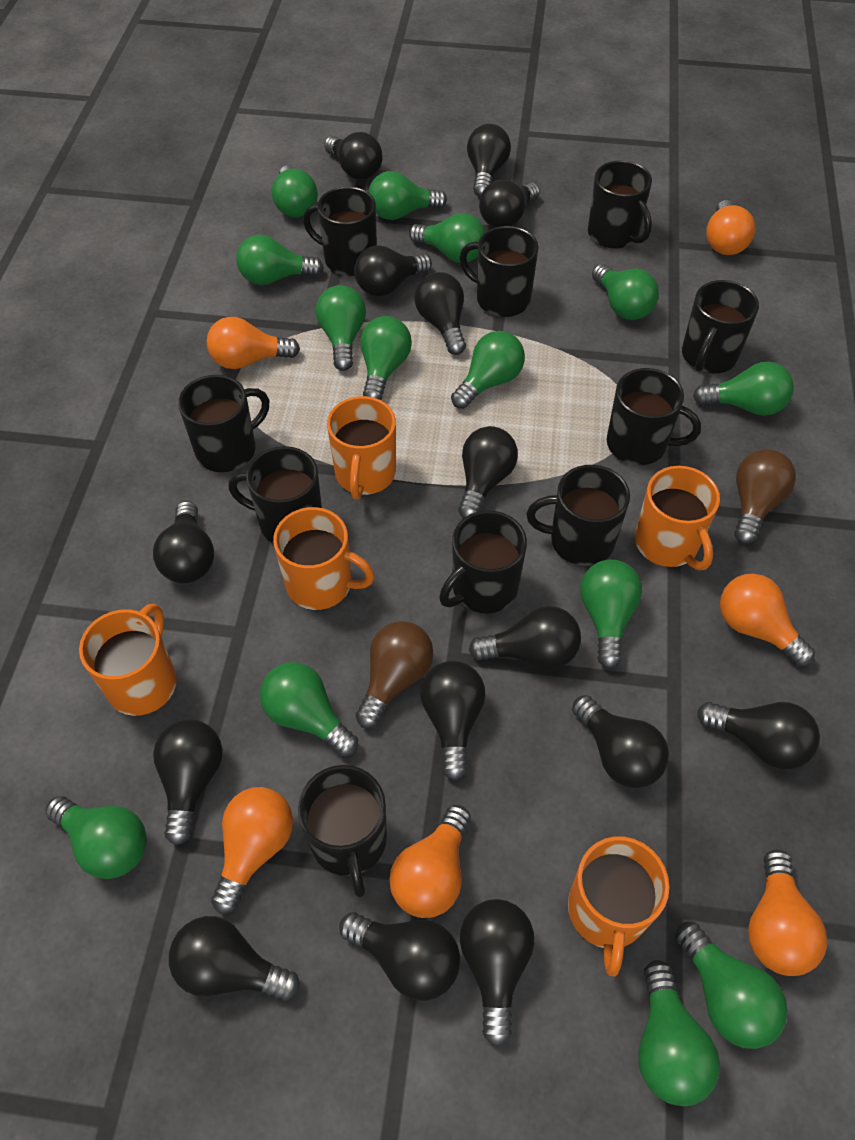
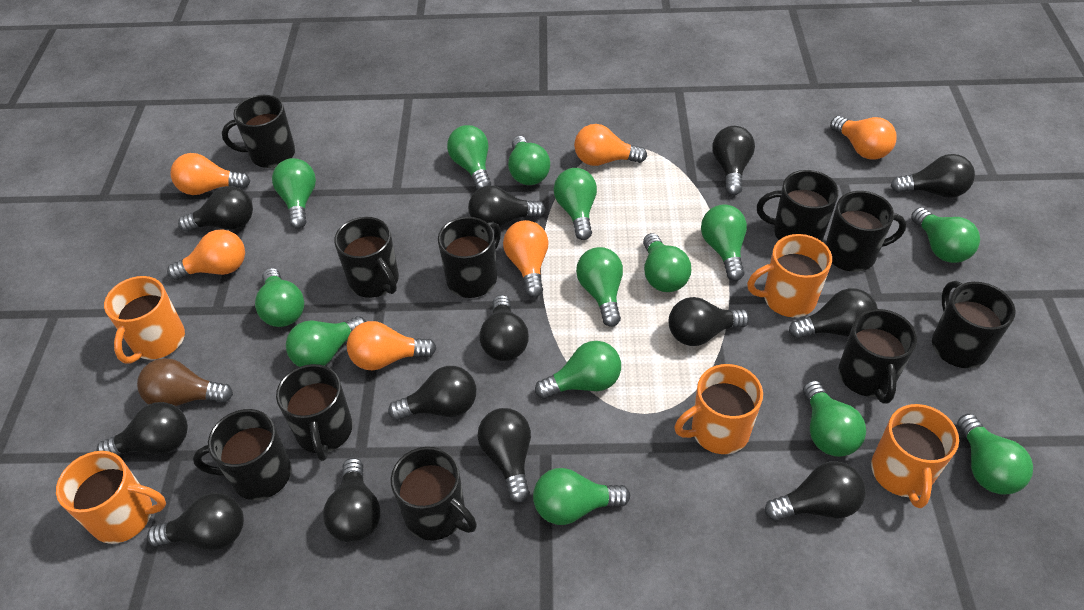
black light bulb: 15 -> 13
brown light bulb: 2 -> 1

